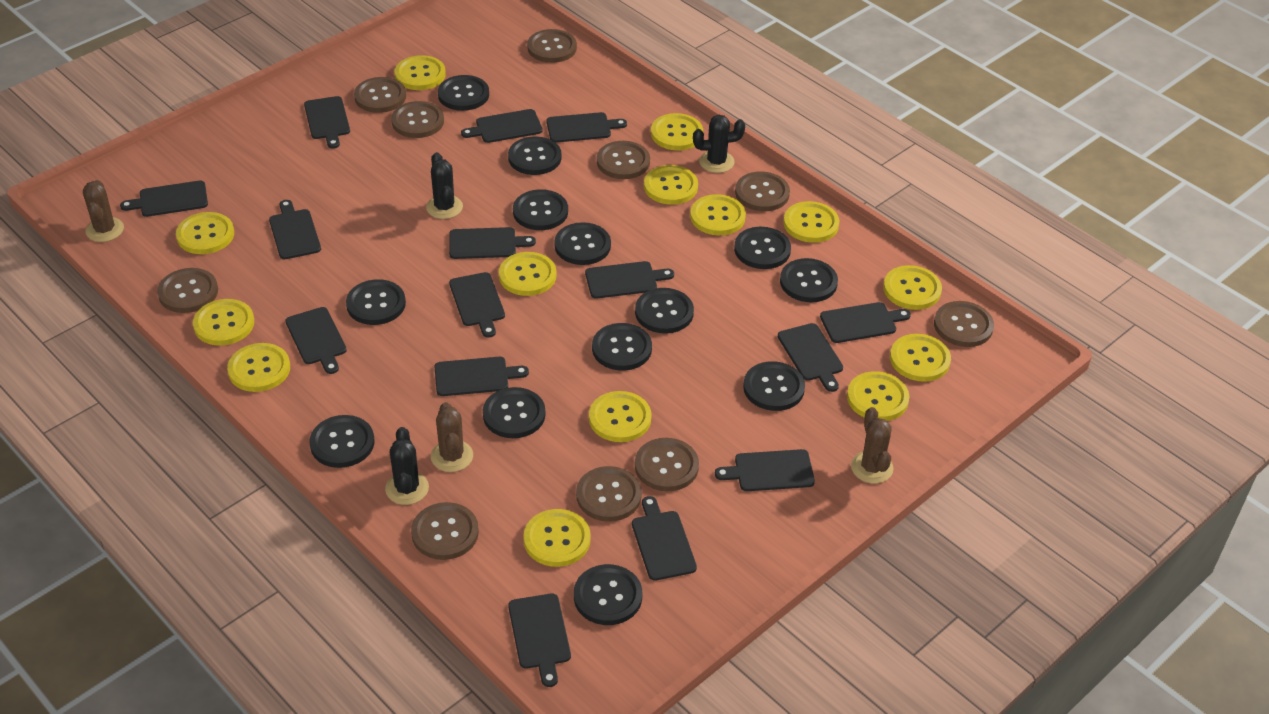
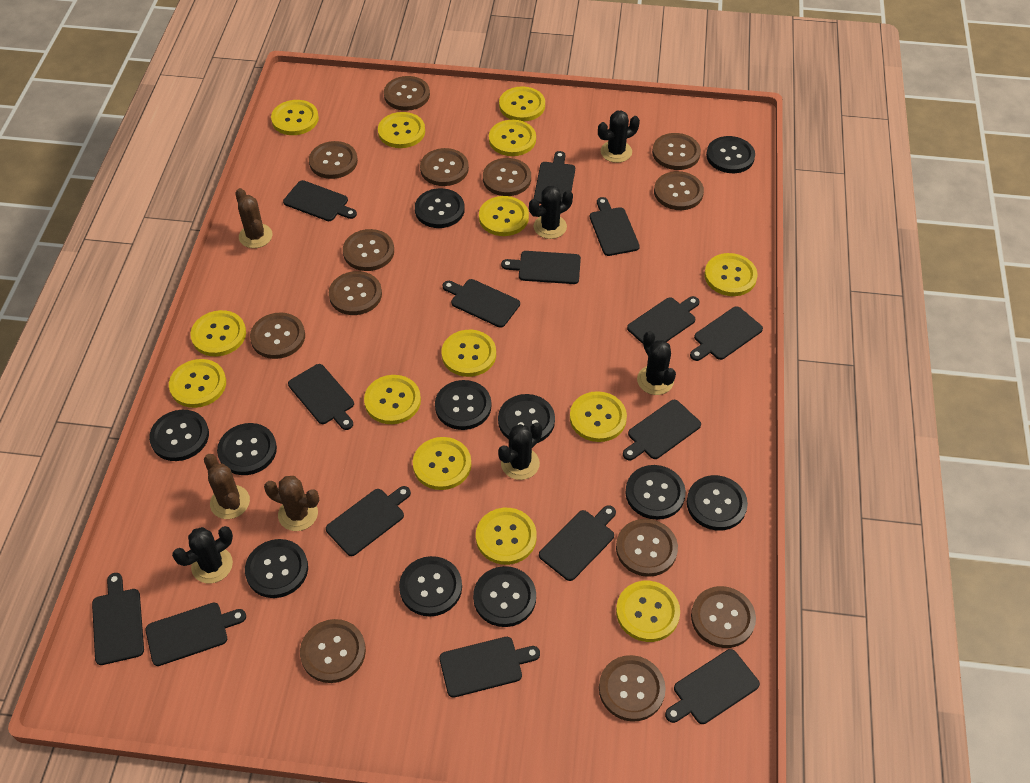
black button: 13 -> 11
black cactus: 3 -> 5
brown button: 10 -> 13

